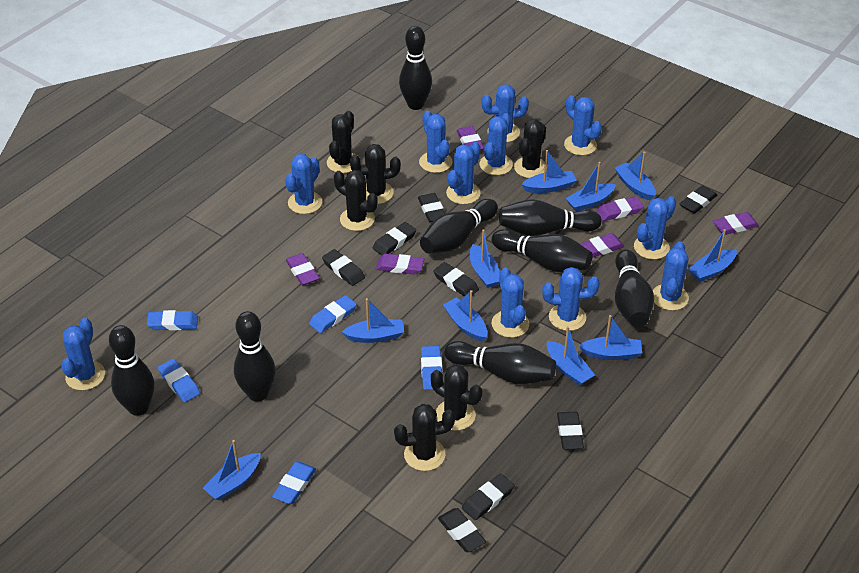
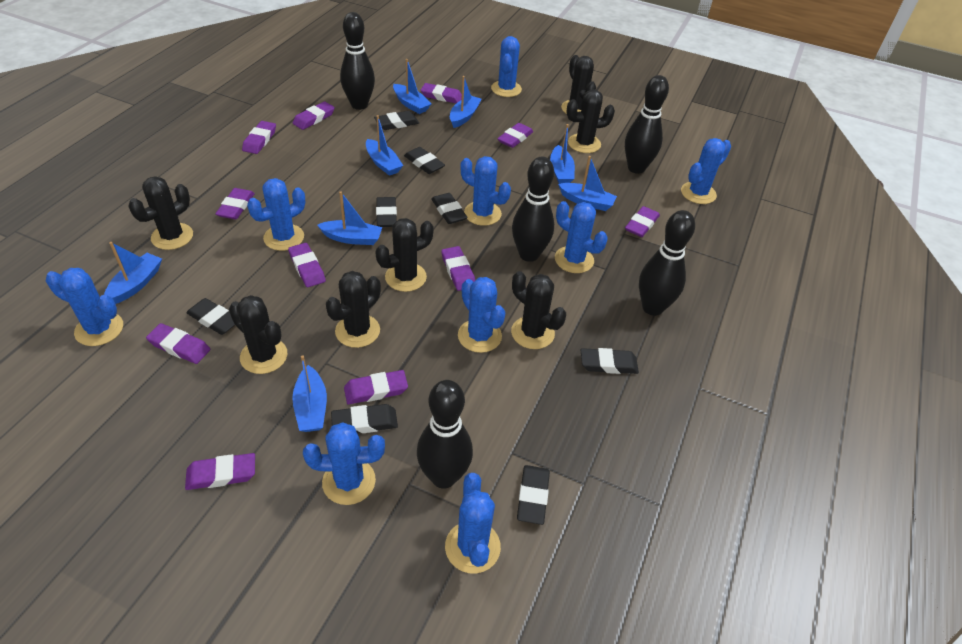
black bowling pin: 8 -> 5
black cactus: 6 -> 7
blue boat: 10 -> 8
blue cactus: 11 -> 9
blue eraser: 5 -> 0
purple eraser: 6 -> 11

